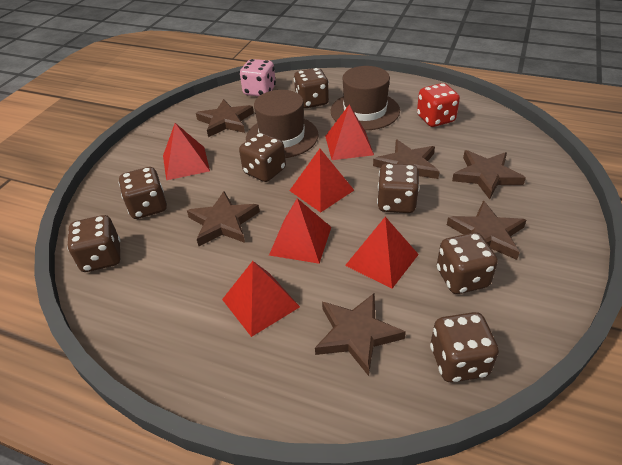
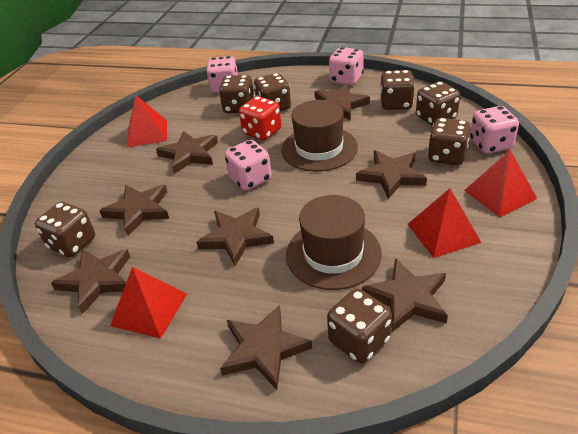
brown star: 6 -> 8
pink dice: 1 -> 4
red pyramid: 6 -> 4

